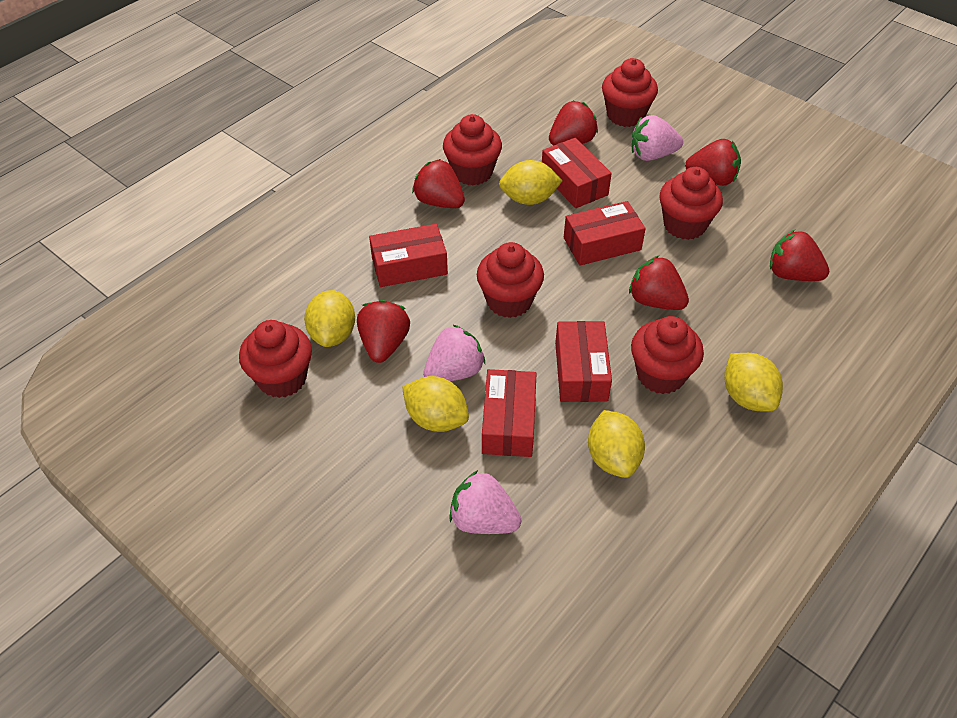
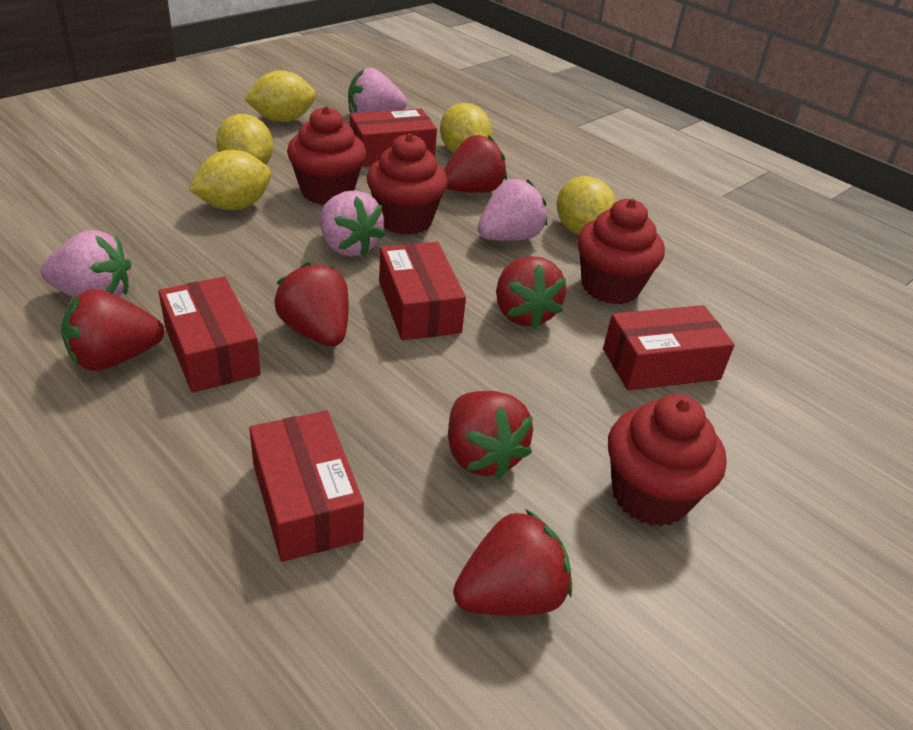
pink strawberry: 3 -> 4
red cupcake: 6 -> 4

